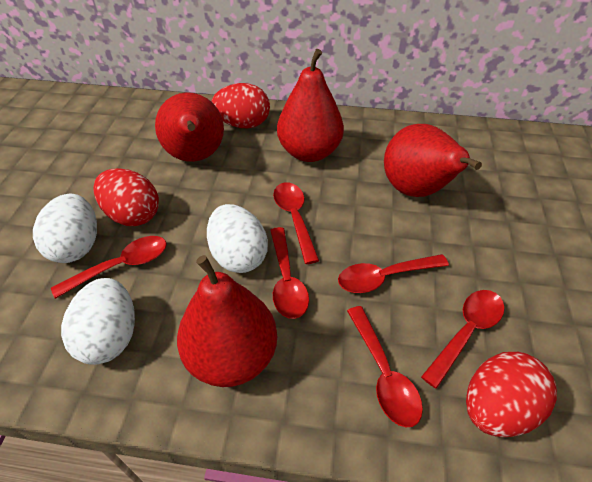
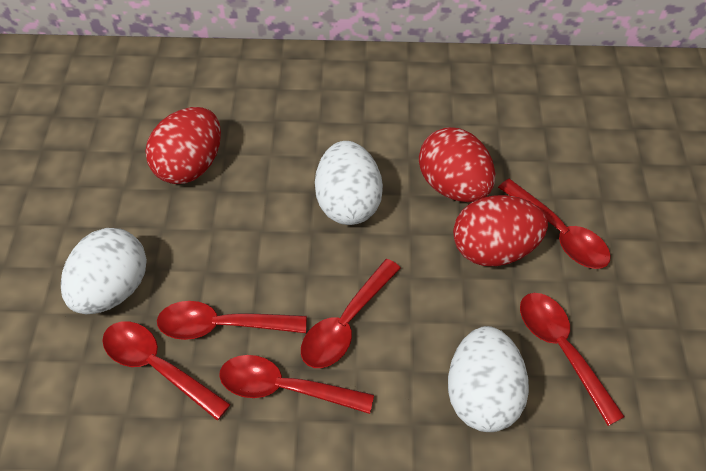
red pear: 4 -> 0

